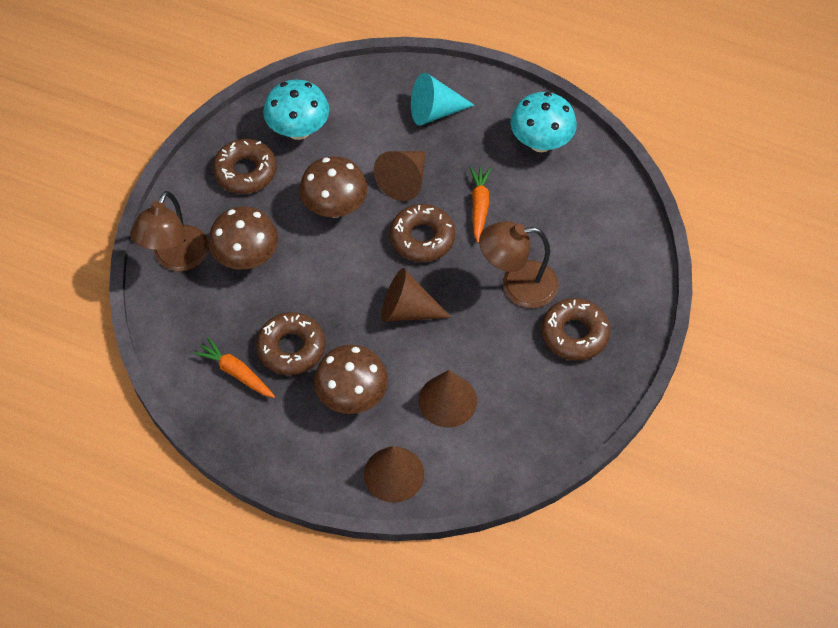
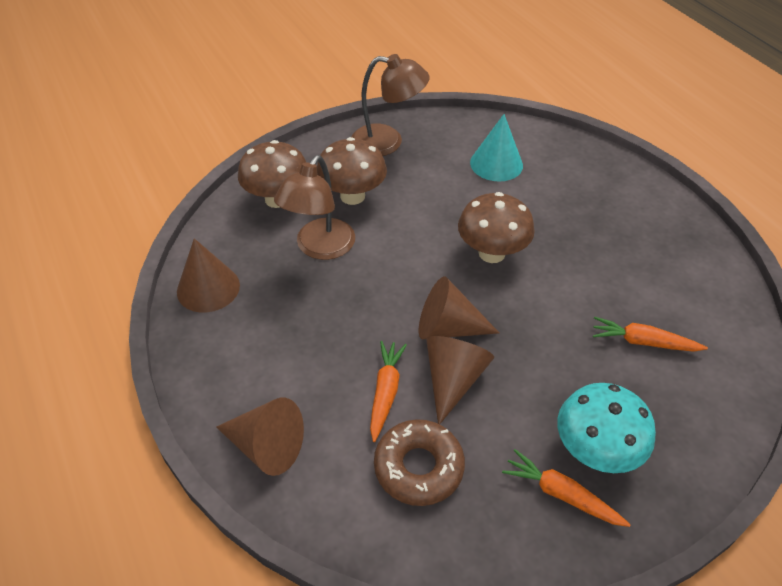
brown donut: 4 -> 1
orange carrot: 2 -> 3
turquoise mushroom: 2 -> 1

